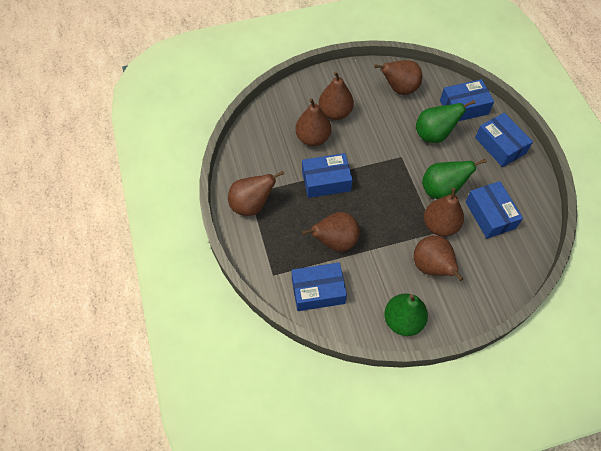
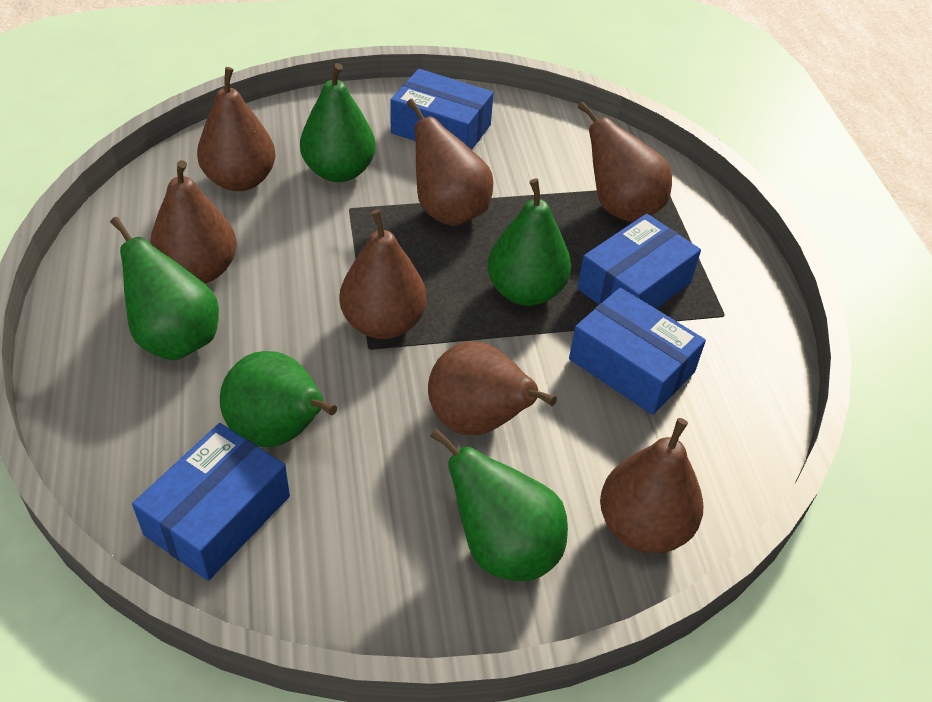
blue box: 5 -> 4
green pear: 3 -> 5

